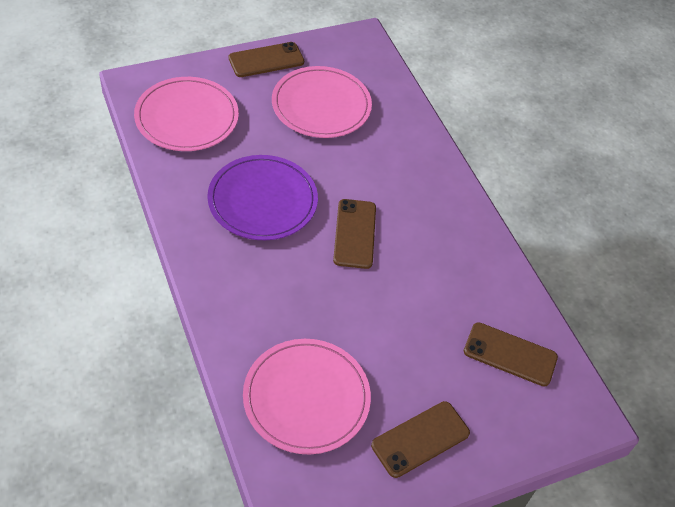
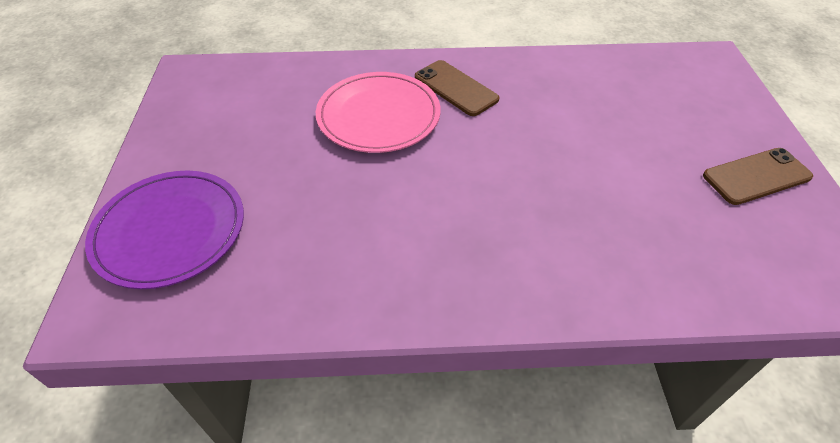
brown phone: 4 -> 2
pink plate: 3 -> 1

